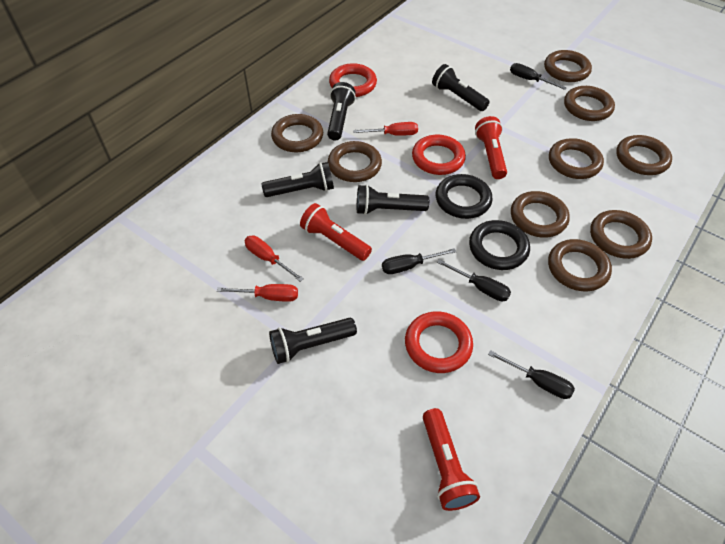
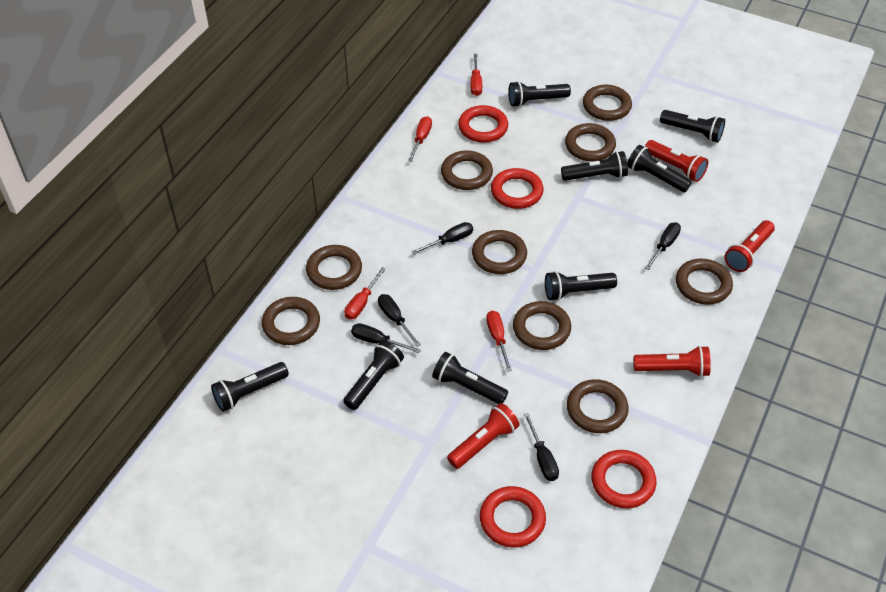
black flashlight: 5 -> 8
black ring: 2 -> 0
black screwdriver: 4 -> 5
red flashlight: 3 -> 4
red ring: 3 -> 4
red screwdriver: 3 -> 4

